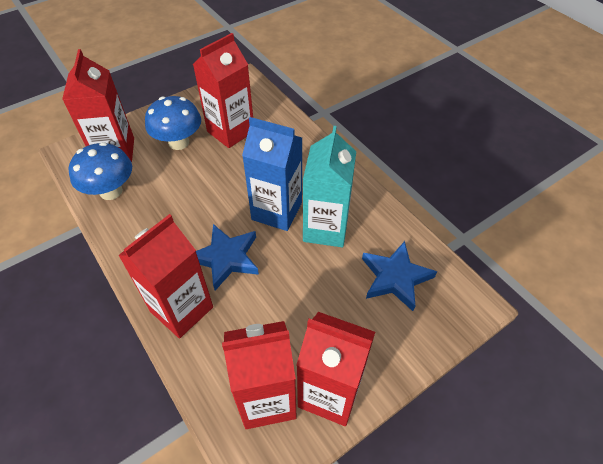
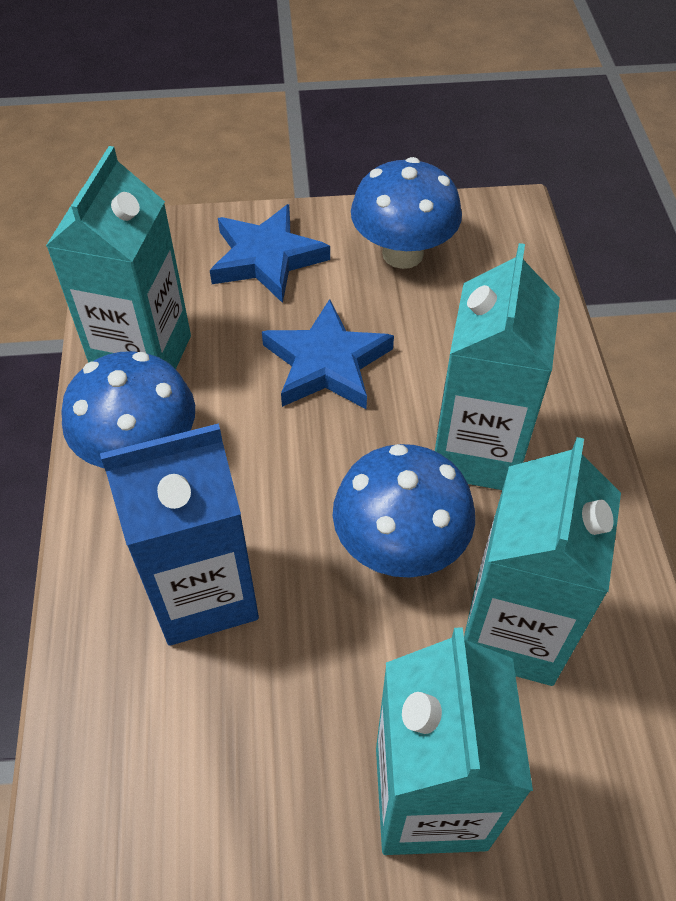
blue mushroom: 2 -> 3
red carton: 5 -> 0
turquoise carton: 1 -> 4

